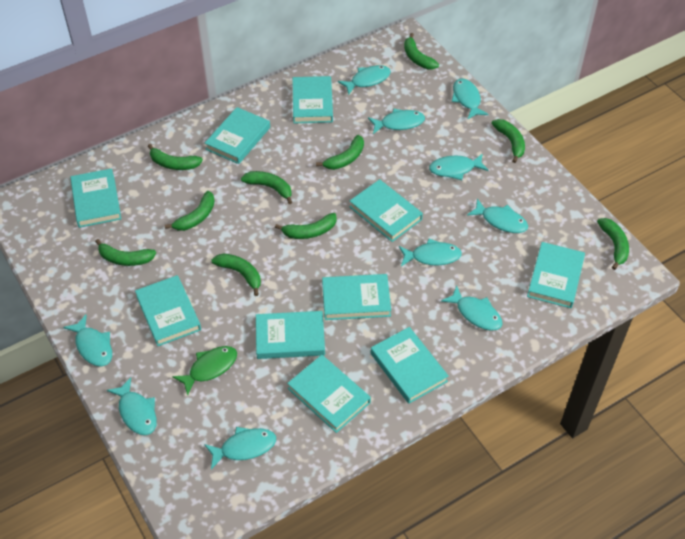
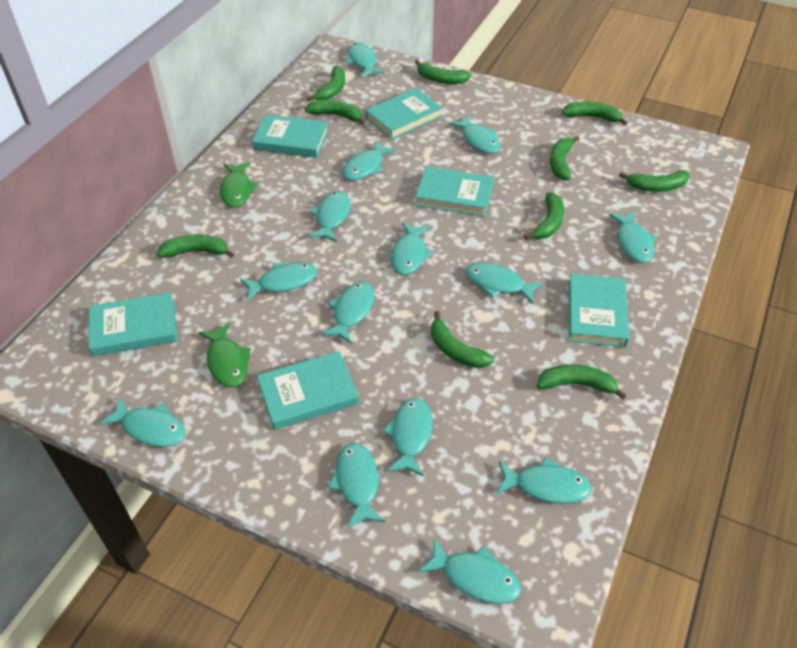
green fish: 1 -> 2
turquoise book: 10 -> 6
turquoise fish: 10 -> 14

